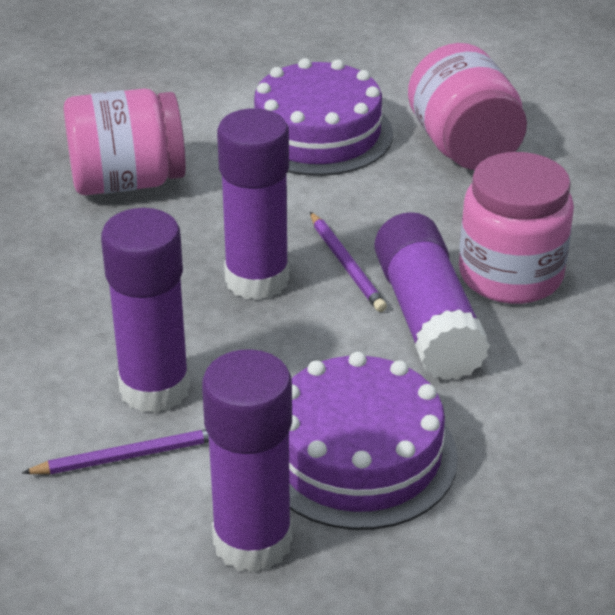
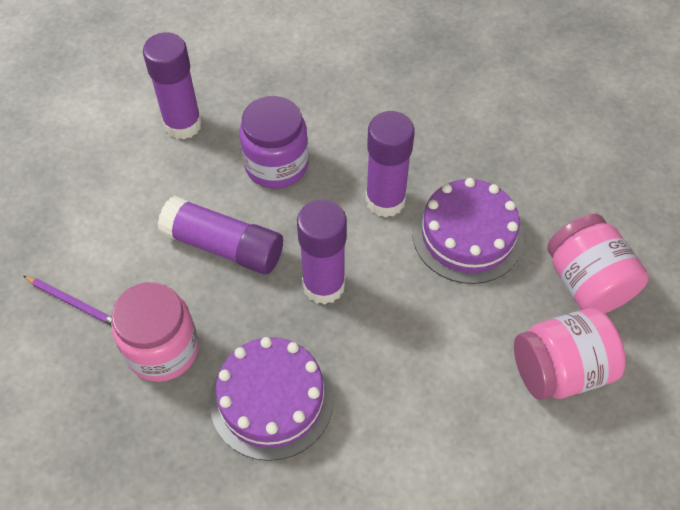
purple jar: 0 -> 1
purple pencil: 2 -> 1

